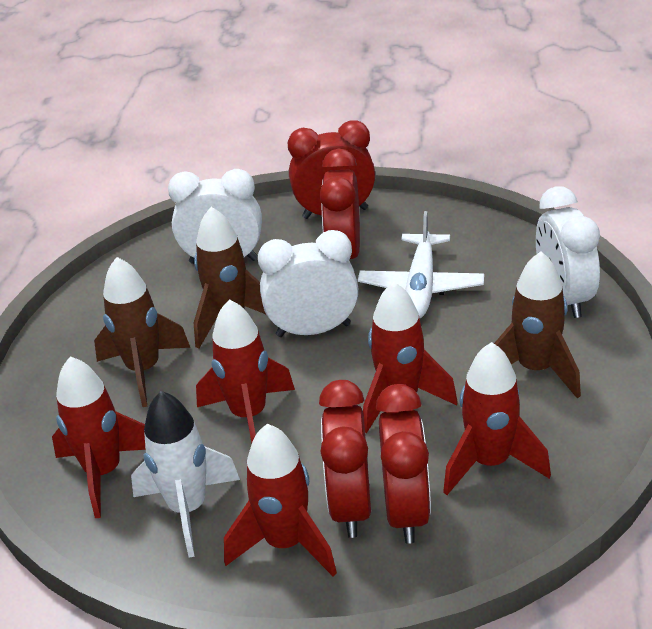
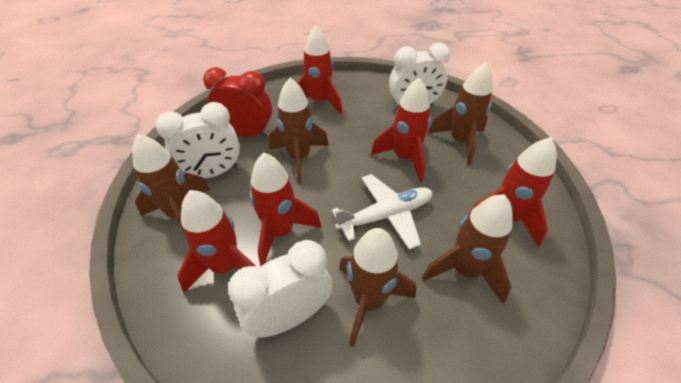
brown rocket: 3 -> 5
red clock: 4 -> 1
white rocket: 1 -> 0

